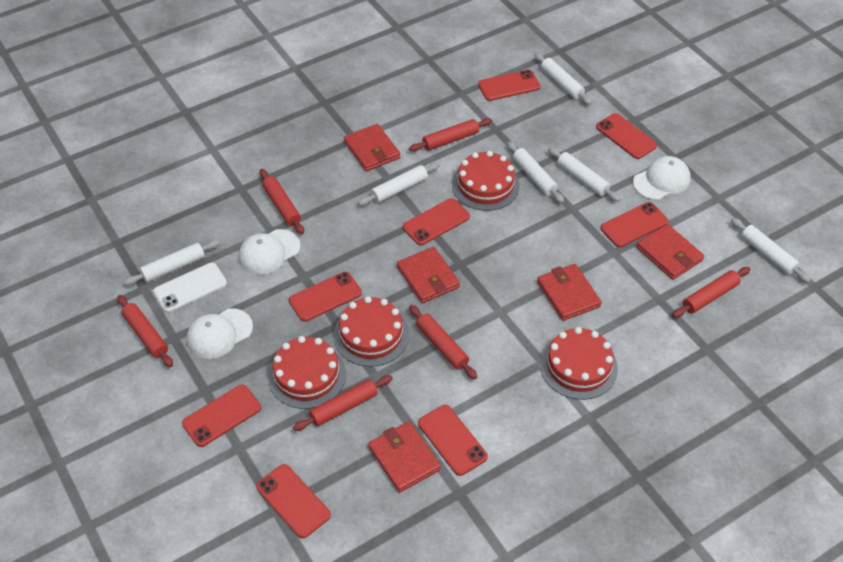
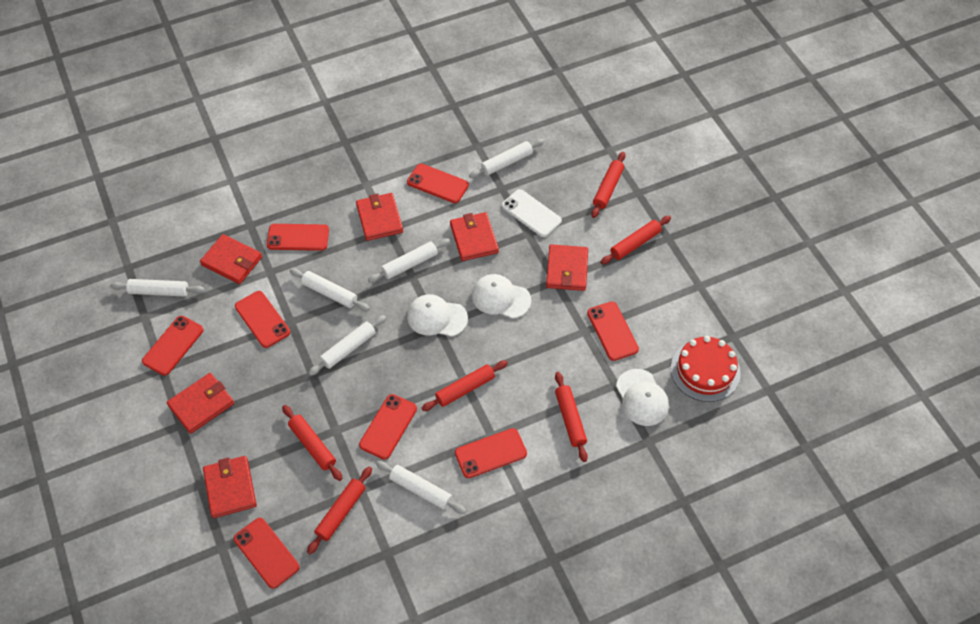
red cake: 4 -> 1
red wallet: 5 -> 6

